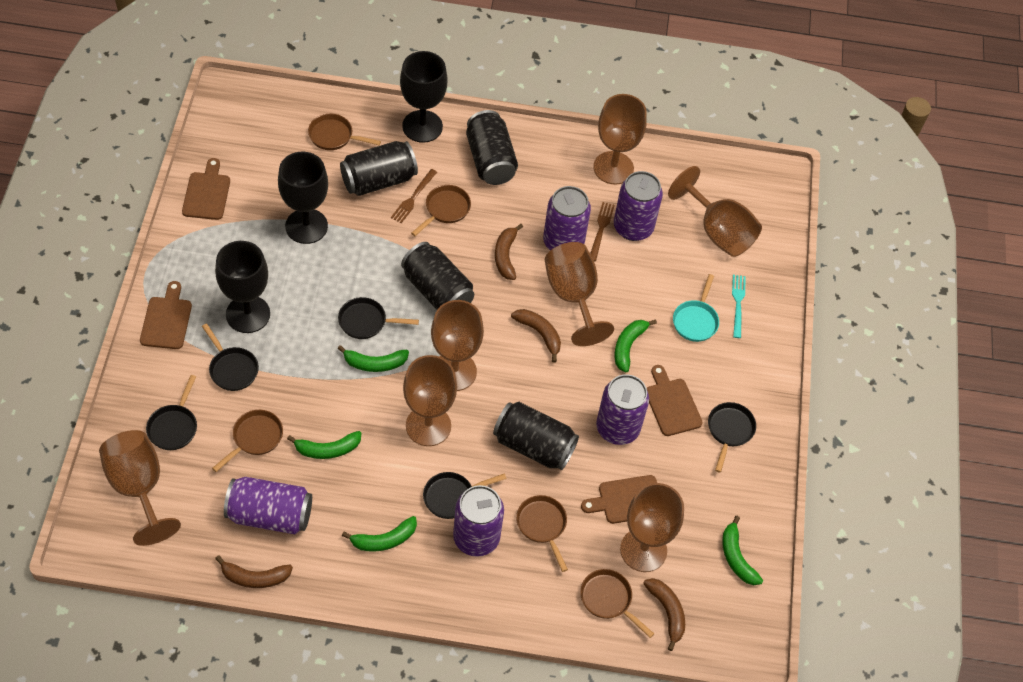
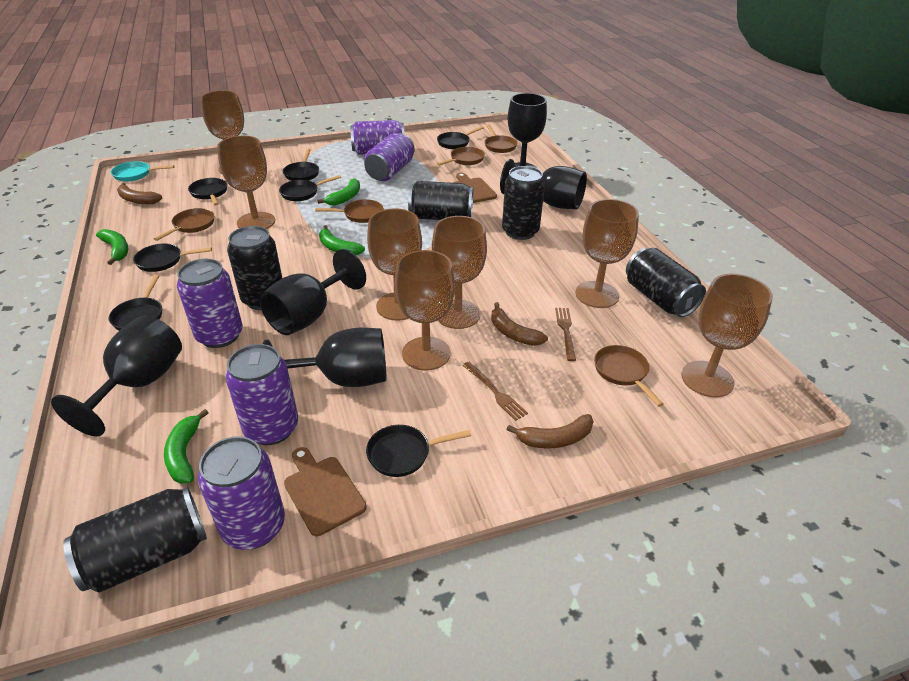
black can: 4 -> 5
black goblet: 3 -> 5
black pan: 5 -> 7
brown banana: 4 -> 3
brown cutting board: 4 -> 2
green banana: 5 -> 4
turquoise fork: 1 -> 0

